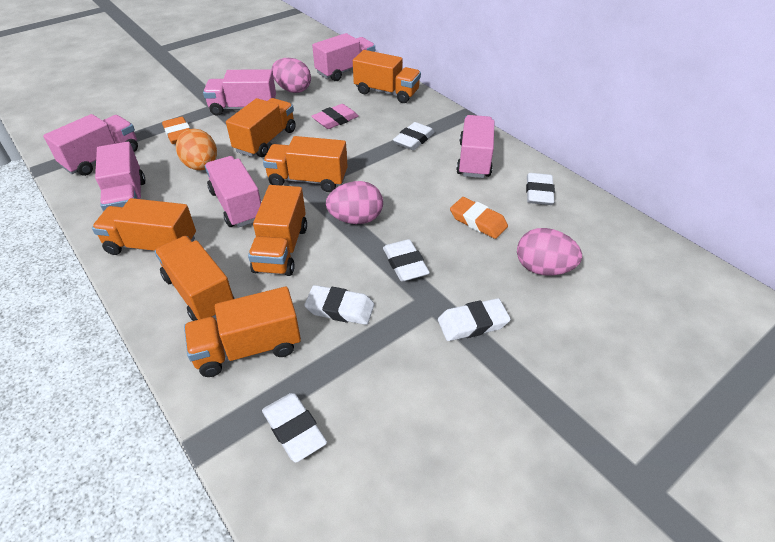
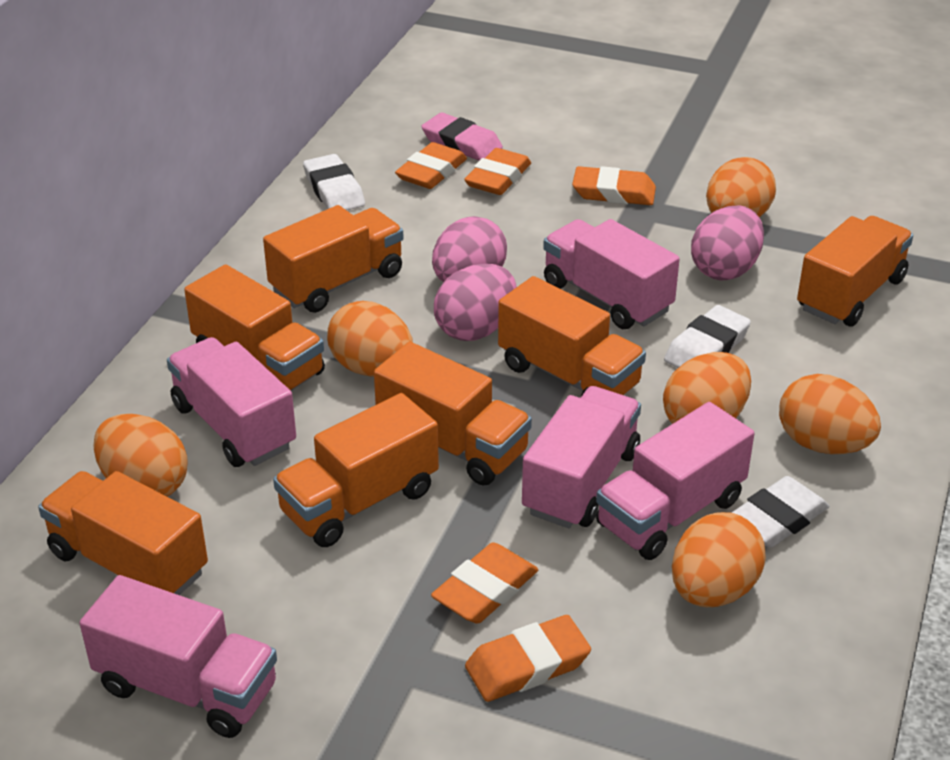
orange egg: 1 -> 6
orange eraser: 2 -> 5
pink truck: 6 -> 5
white eraser: 6 -> 3

